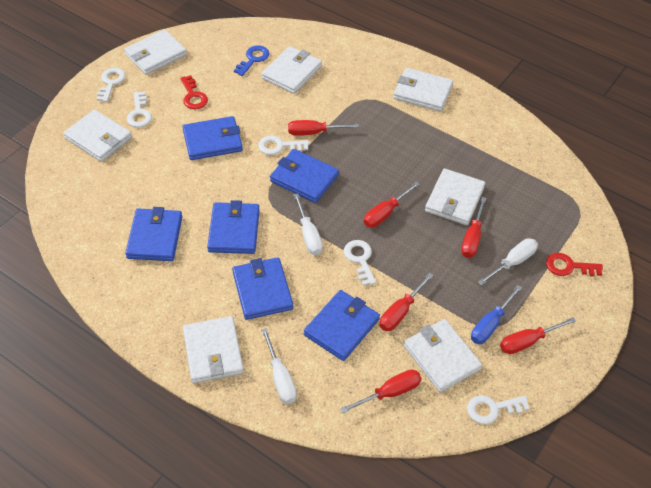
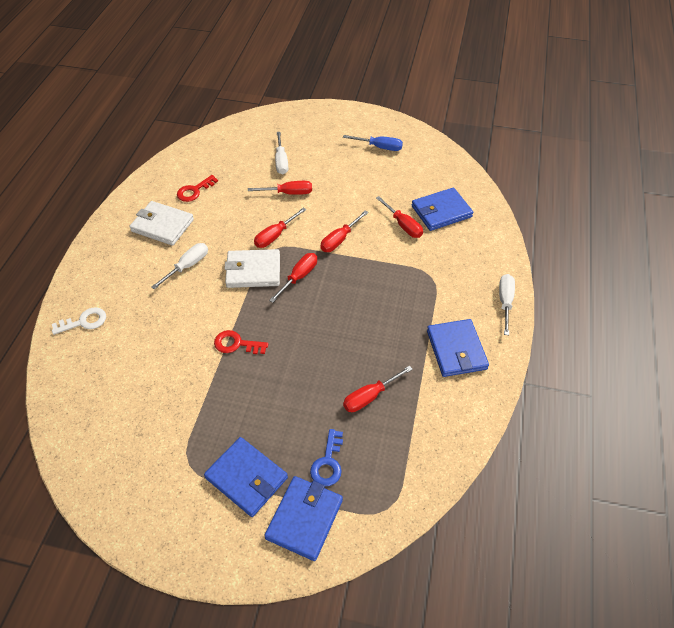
blue wallet: 6 -> 4
white key: 5 -> 1
white wallet: 7 -> 2

